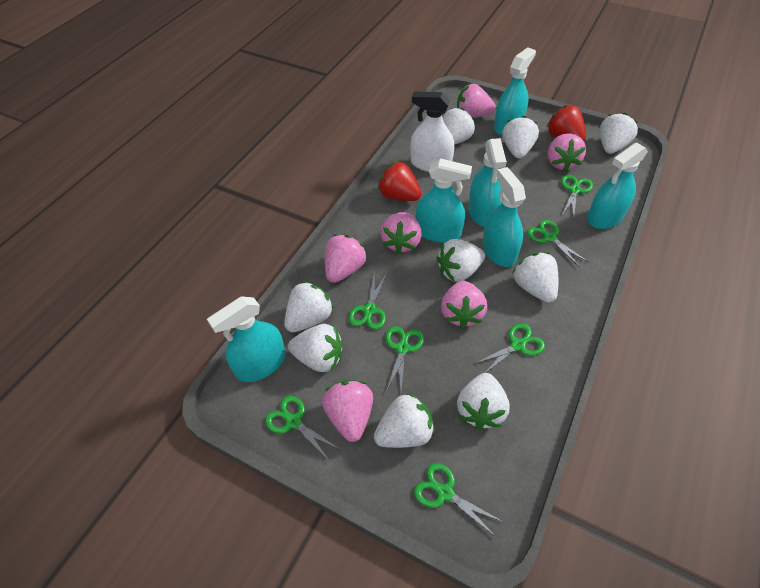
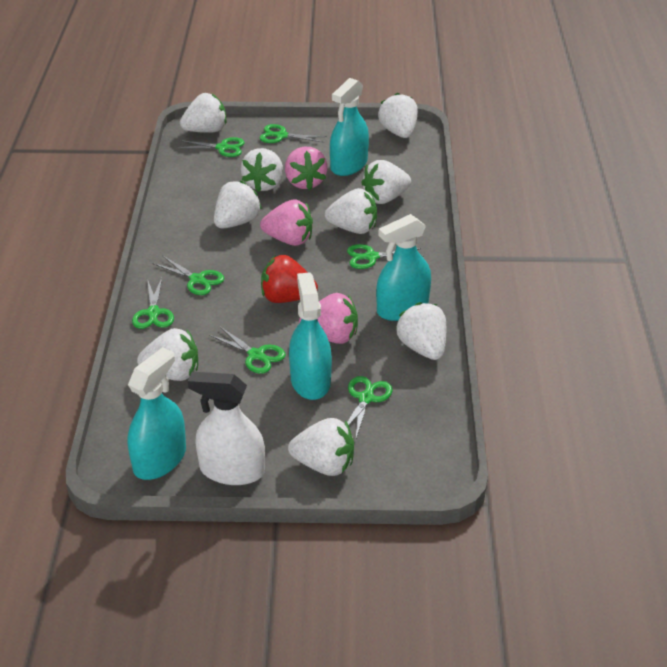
pink strawberry: 6 -> 3
red strawberry: 2 -> 1
turquoise spray bottle: 6 -> 4

